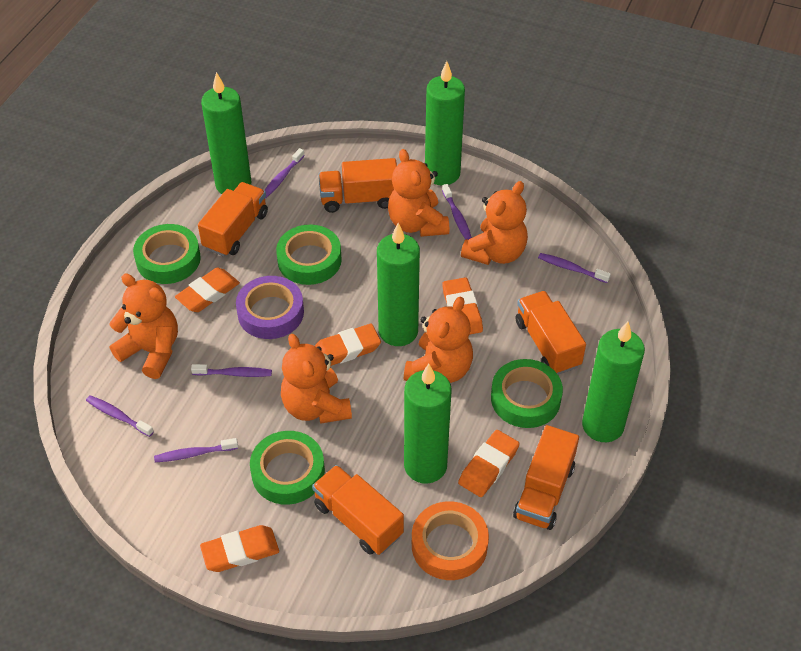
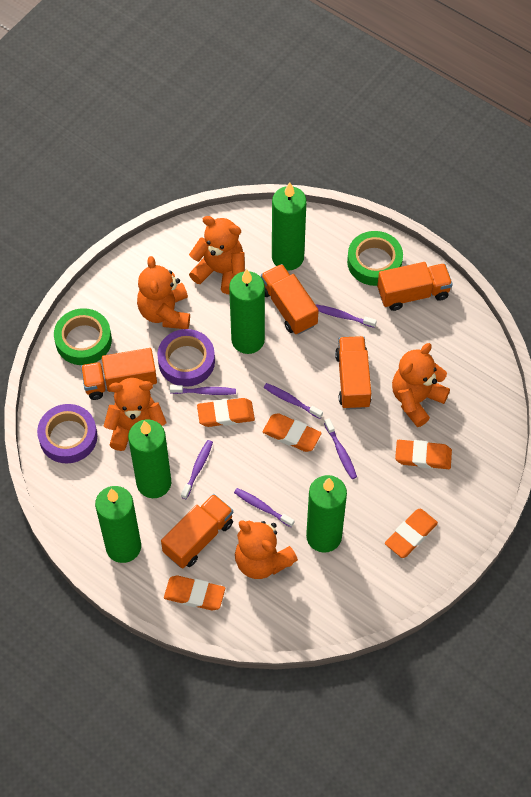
green tape: 4 -> 2
orange tape: 1 -> 0
purple tape: 1 -> 2

